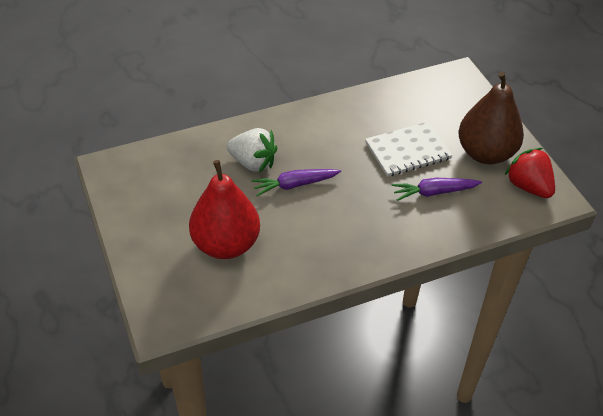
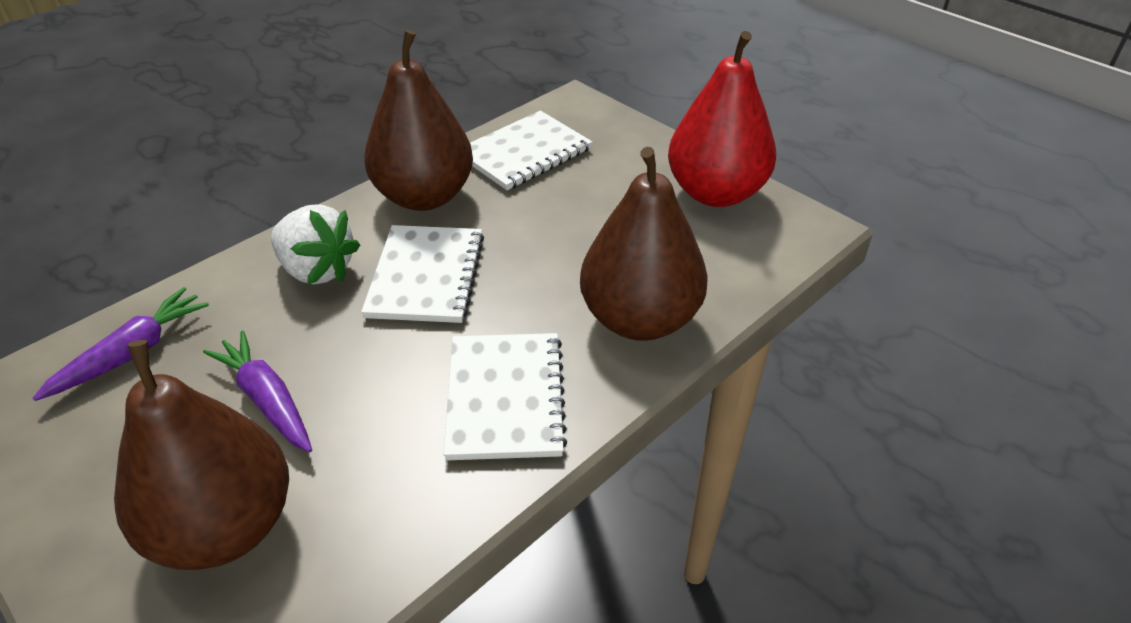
brown pear: 1 -> 3
red strawberry: 1 -> 0
white notebook: 1 -> 3

